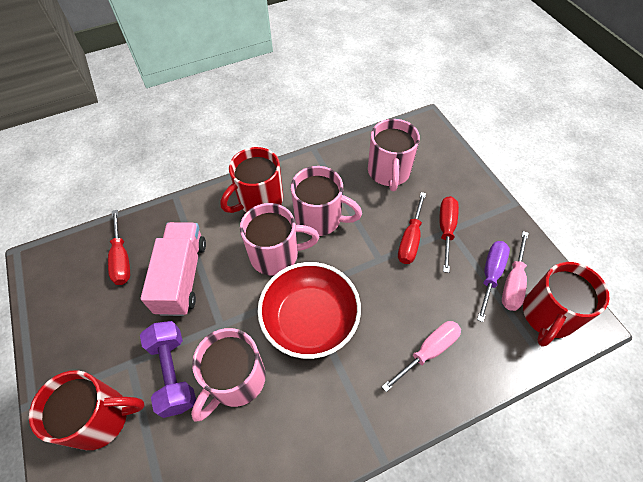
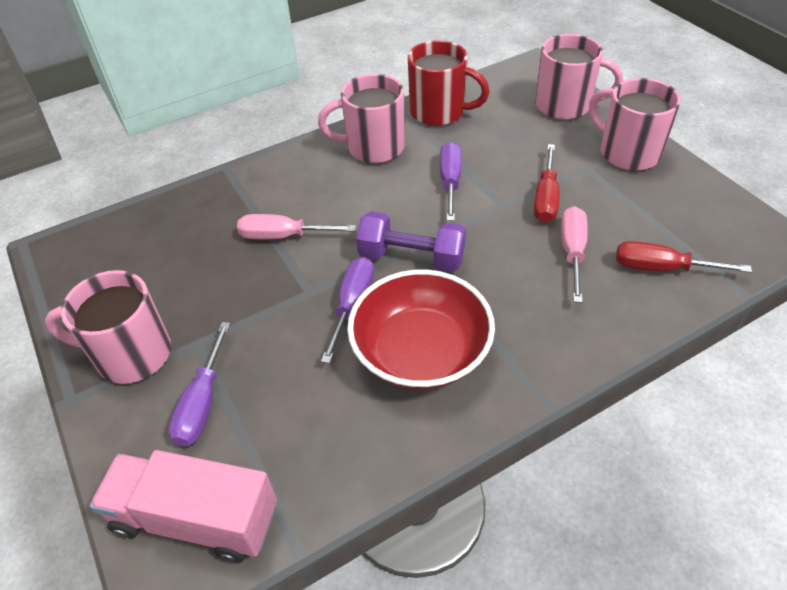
purple screwdriver: 1 -> 3
red mug: 3 -> 1
red screwdriver: 3 -> 2

